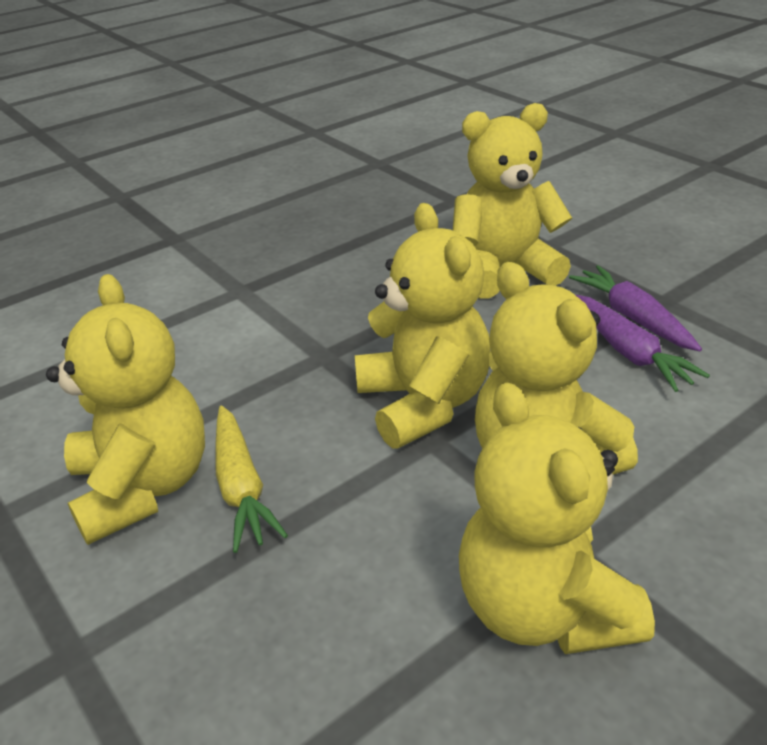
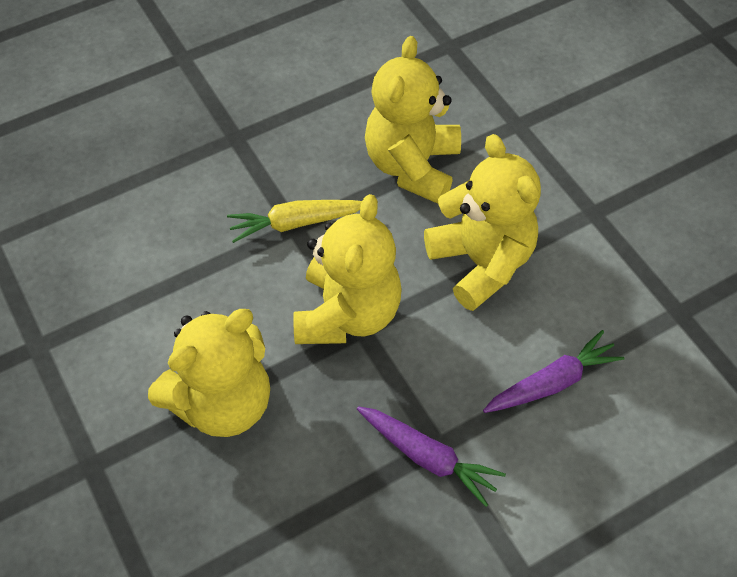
yellow teddy bear: 5 -> 4

